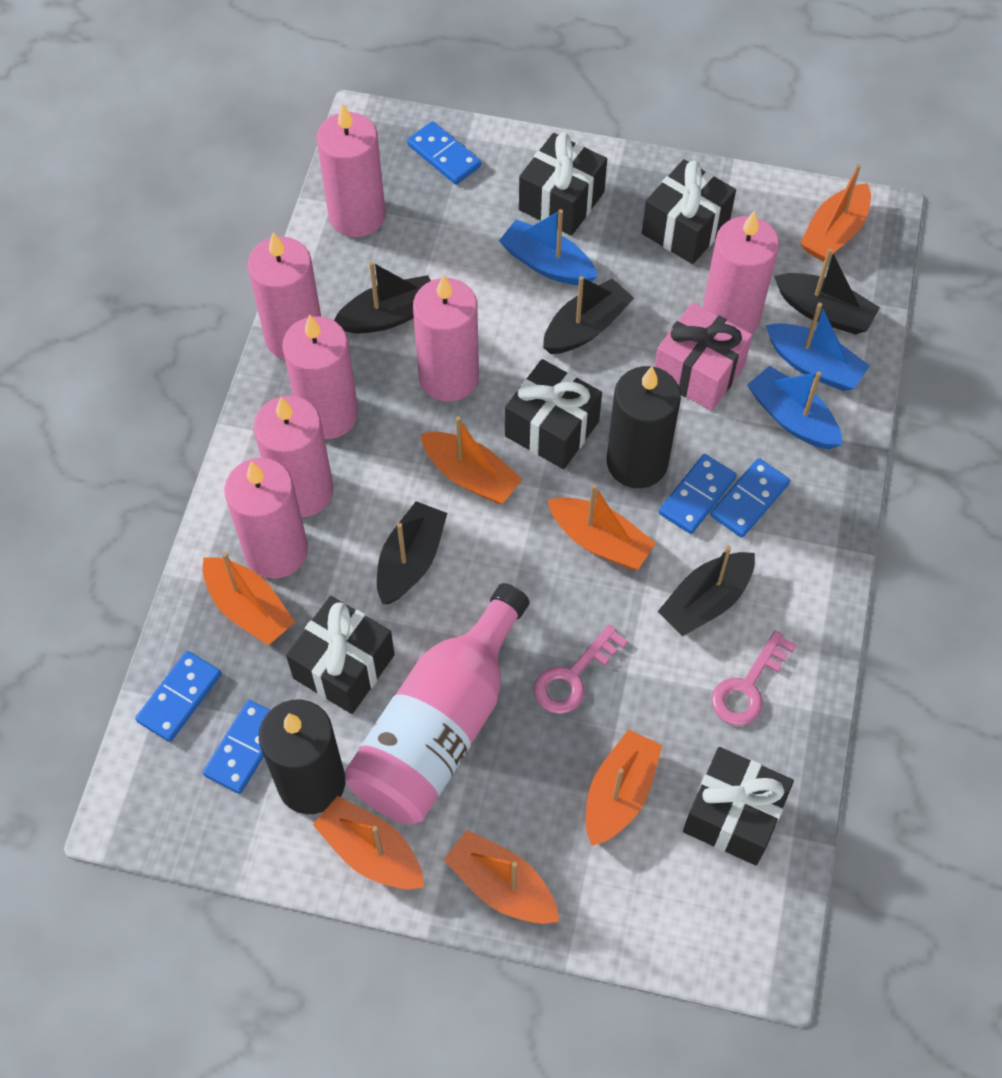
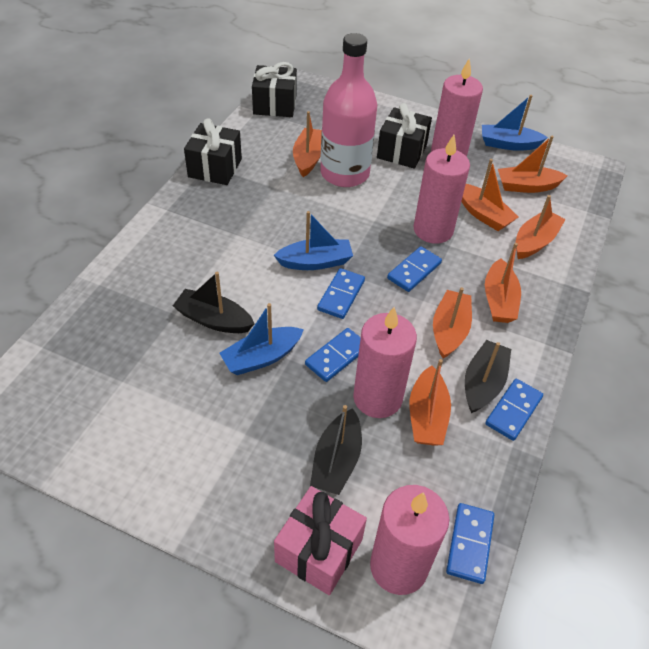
black boat: 5 -> 3
black candle: 2 -> 0
black gift: 5 -> 3
pink candle: 7 -> 4
pink key: 2 -> 0

